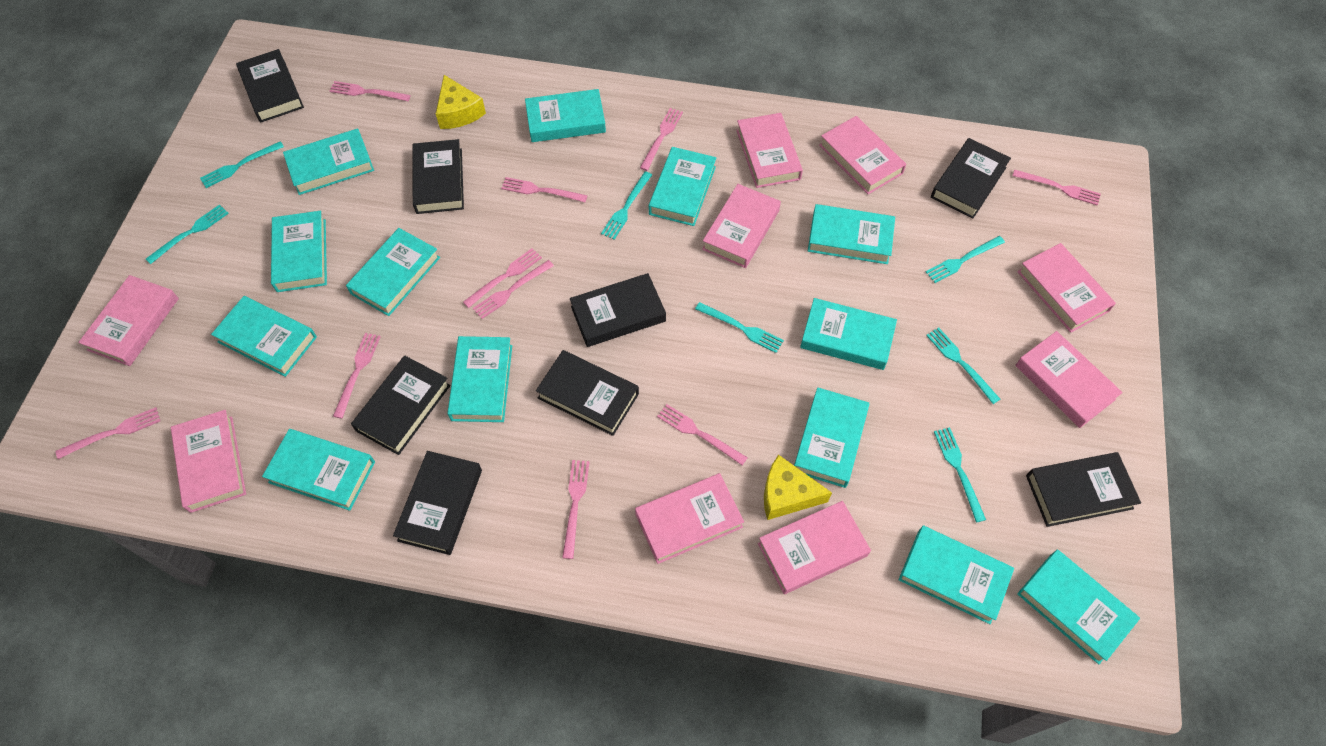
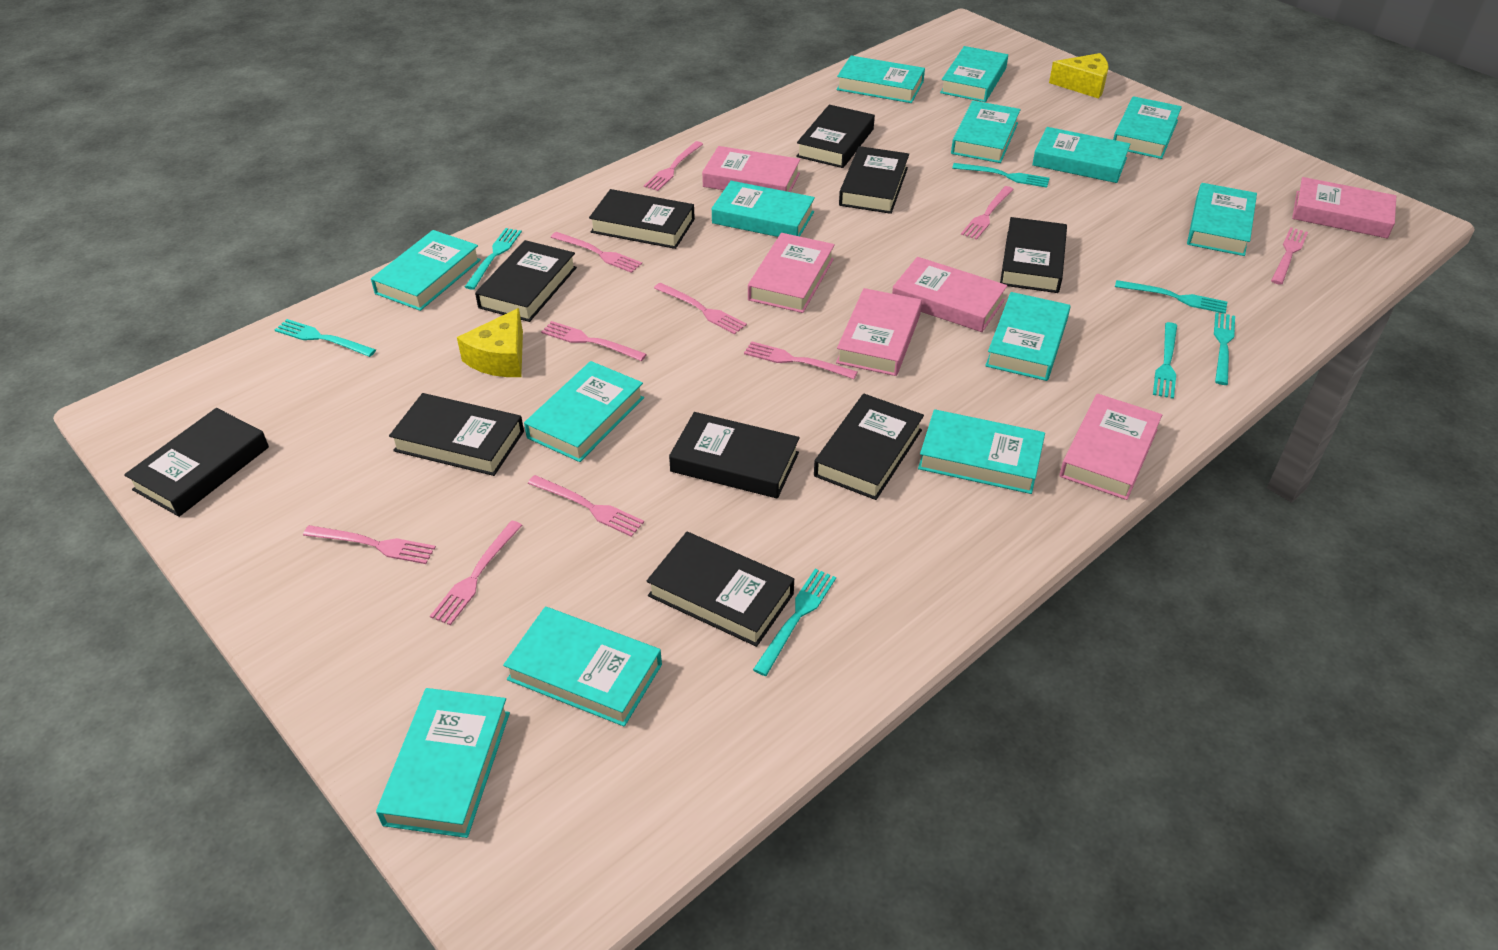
black book: 8 -> 10
pink book: 9 -> 6

